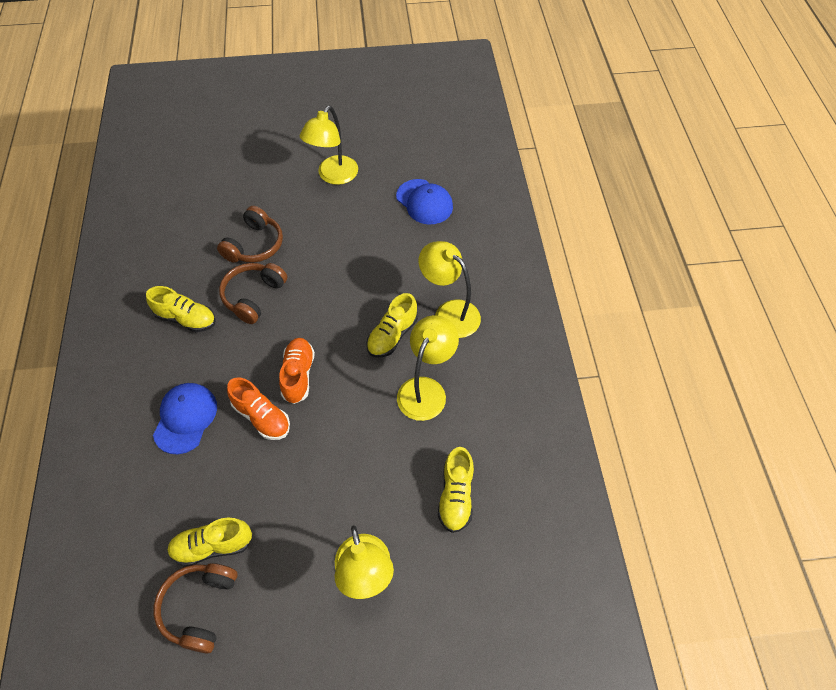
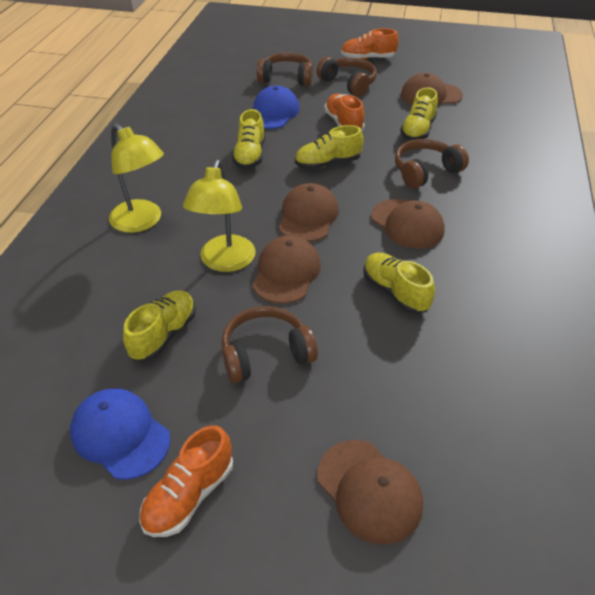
brown cap: 0 -> 5
brown headphones: 3 -> 4
orange shoe: 2 -> 3
yellow lamp: 4 -> 2
yellow shoe: 4 -> 5

